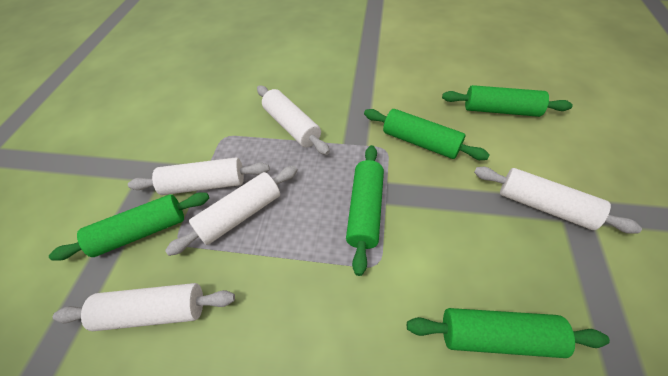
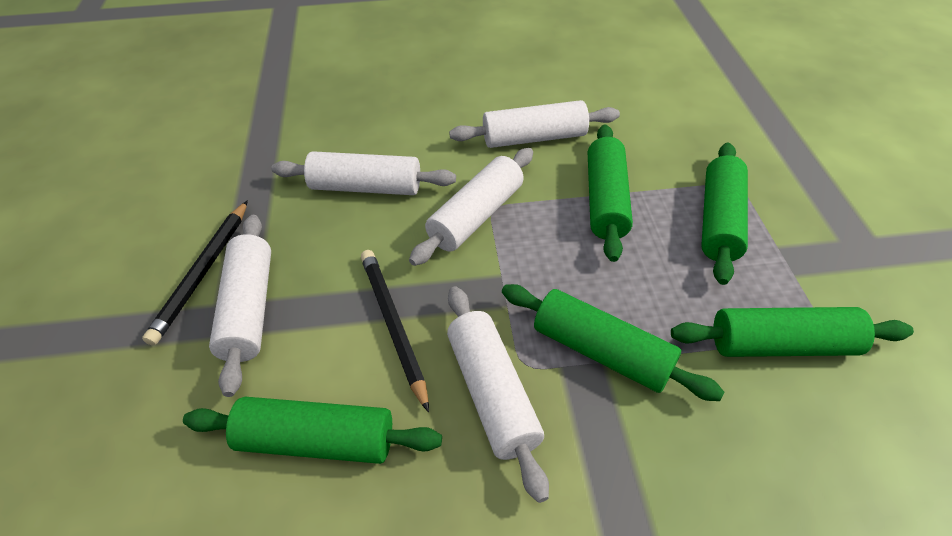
black pencil: 0 -> 2

